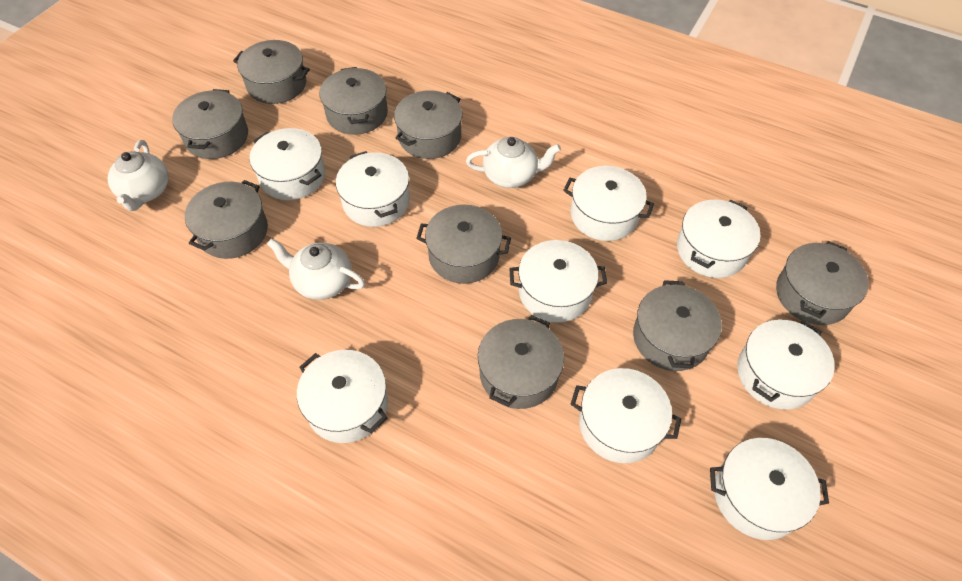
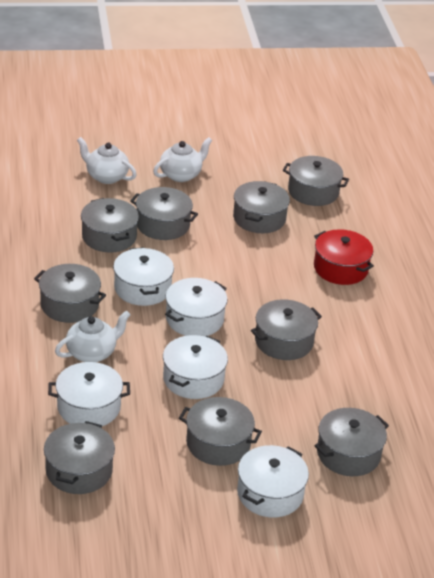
red pot: 0 -> 1
white pot: 9 -> 5

